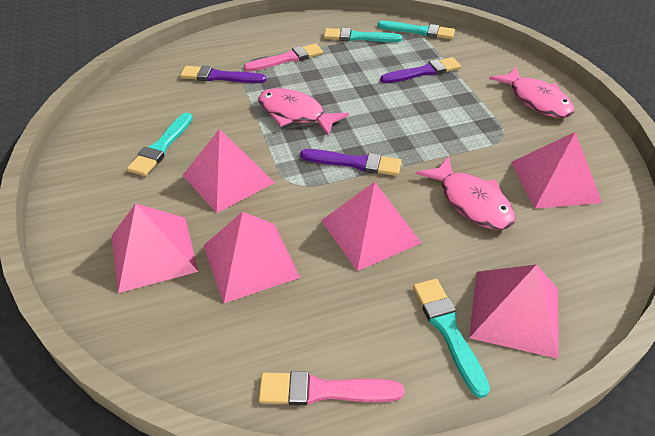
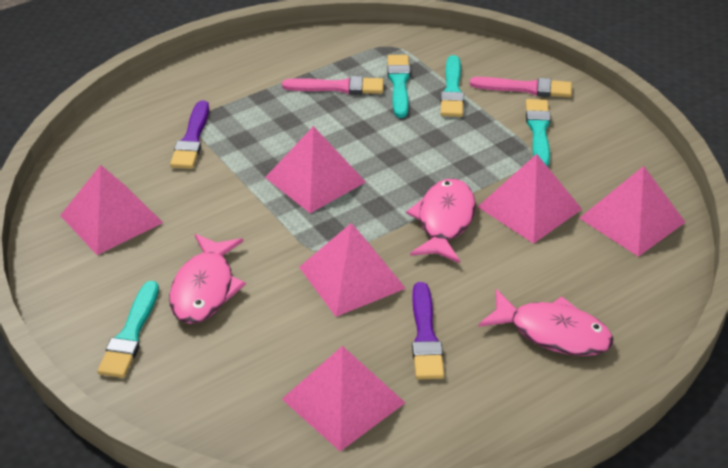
purple brush: 3 -> 2

